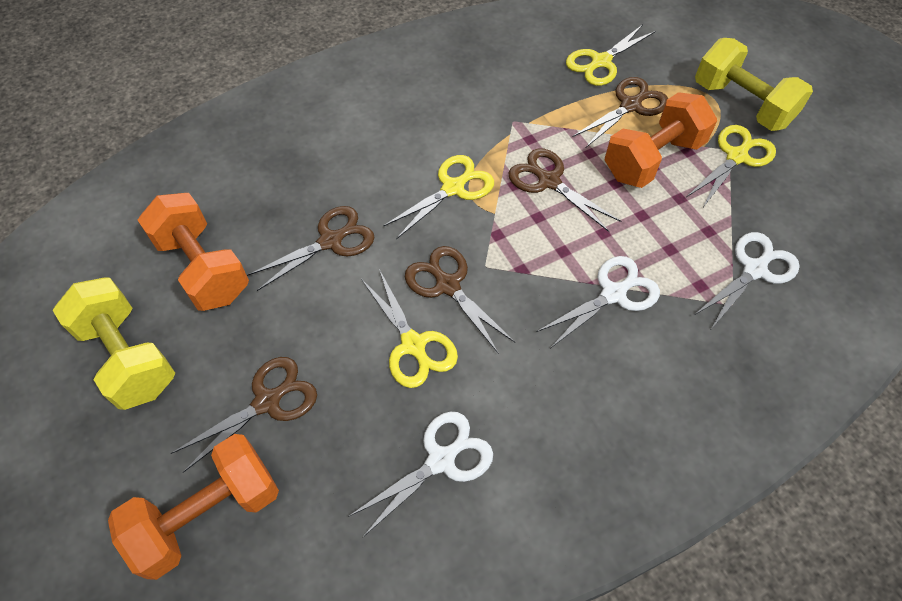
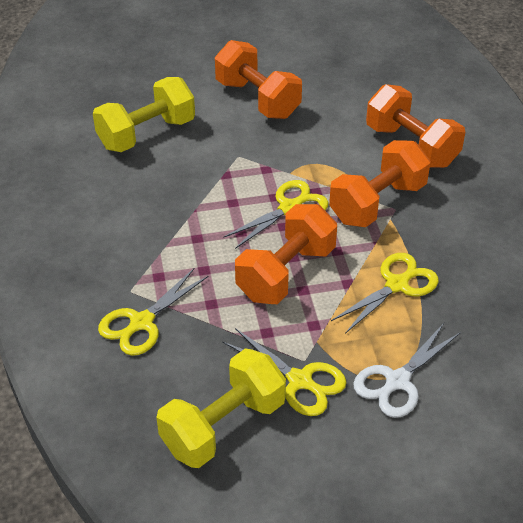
brown scissors: 5 -> 0
orange dumbbell: 3 -> 4
white scissors: 3 -> 1

